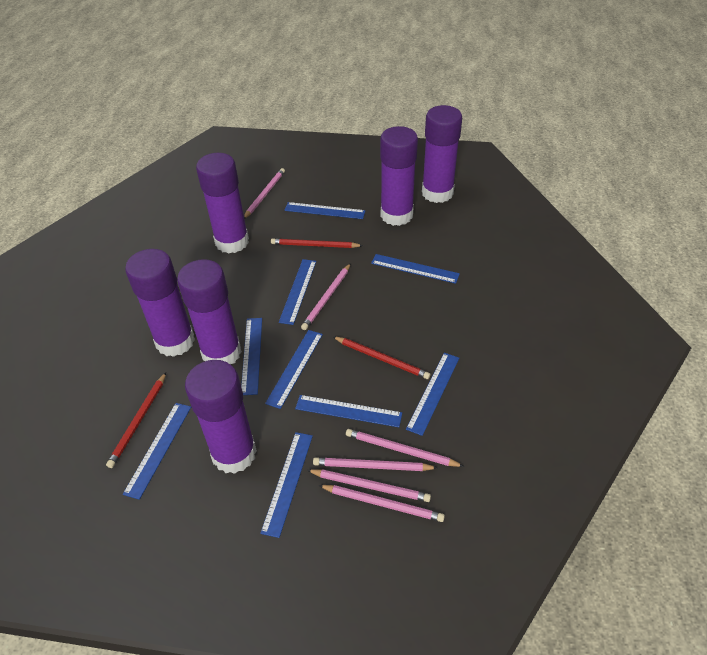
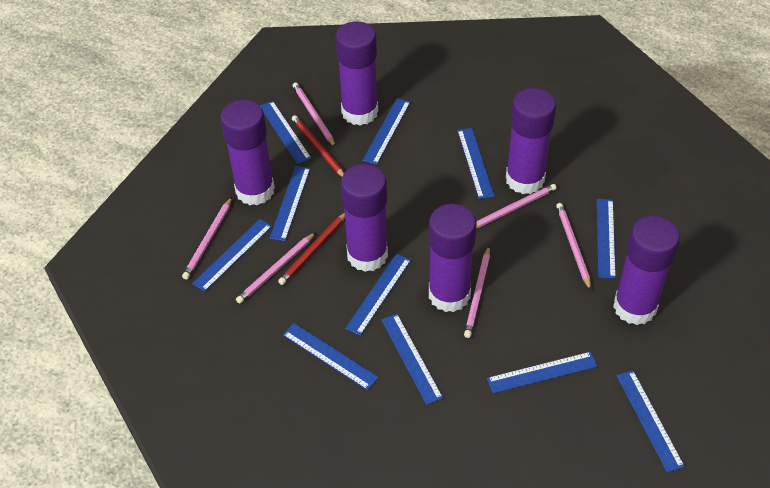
blue ruler: 9 -> 11
red pencil: 3 -> 2

